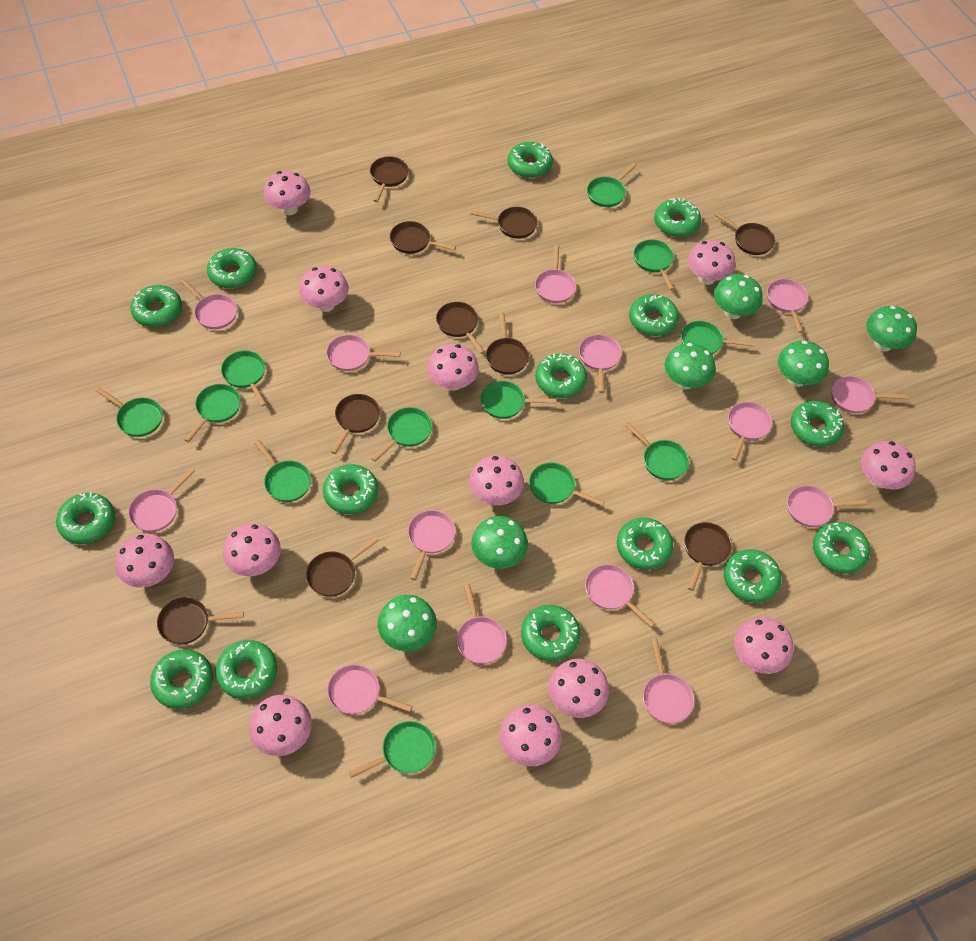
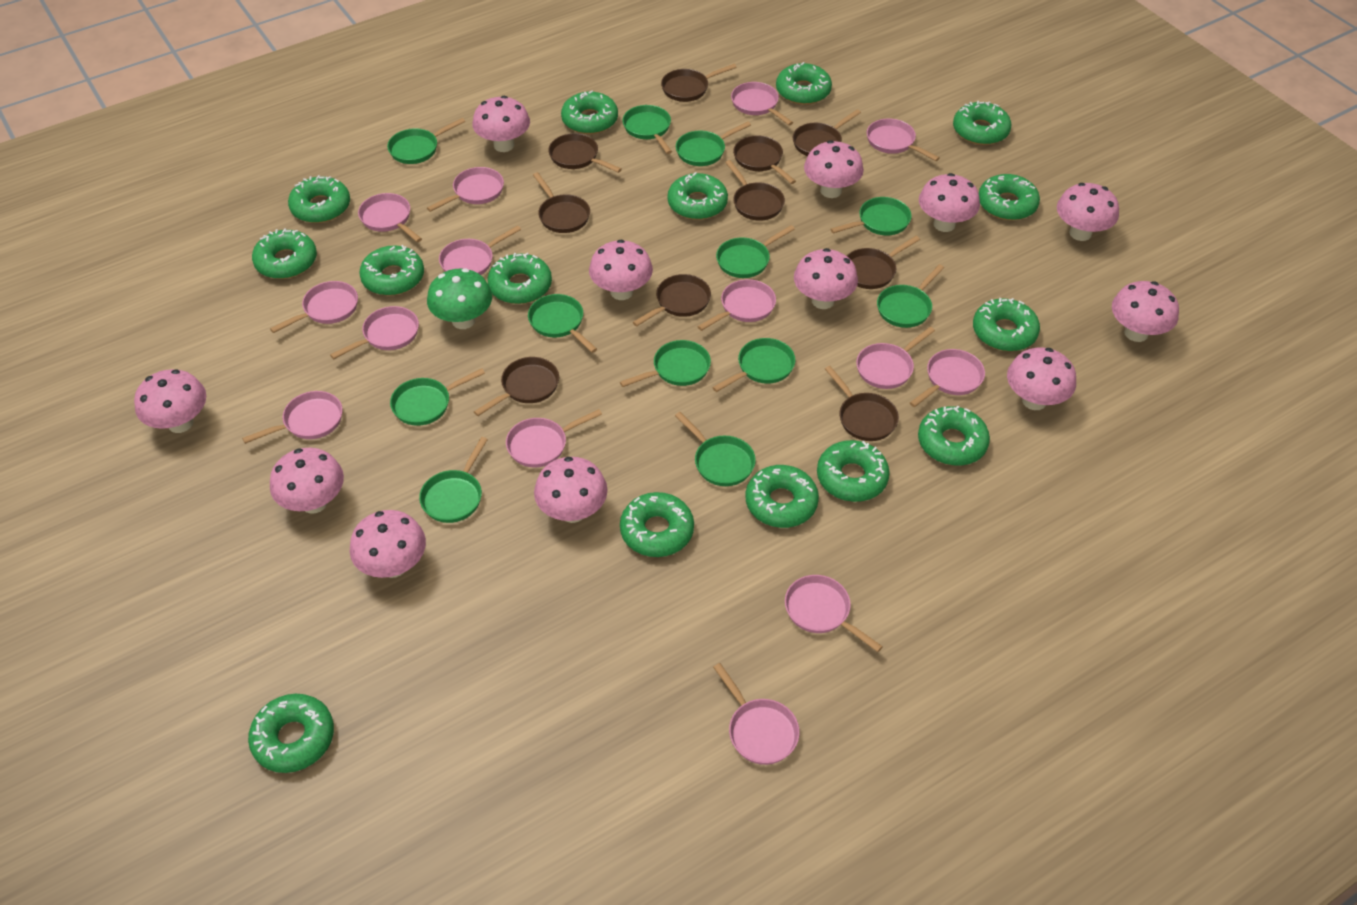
green mushroom: 6 -> 1

